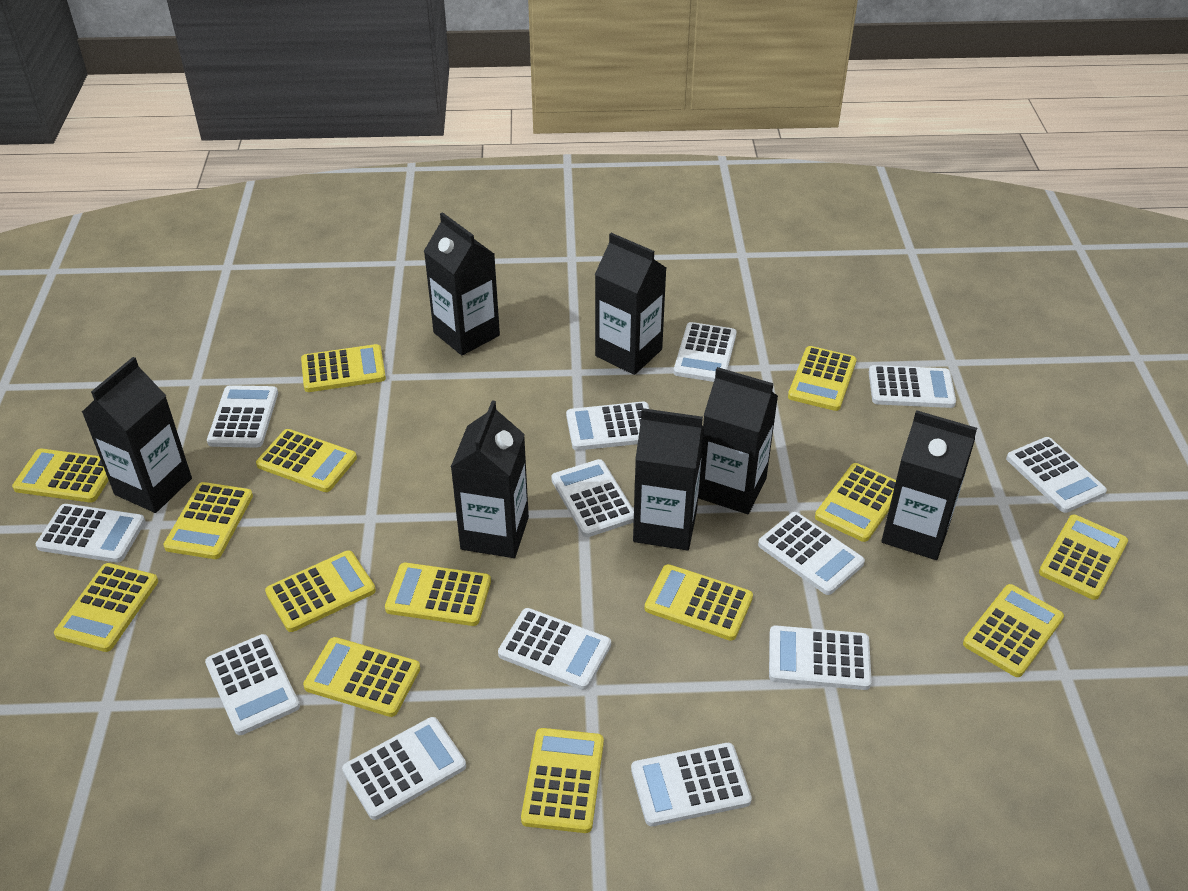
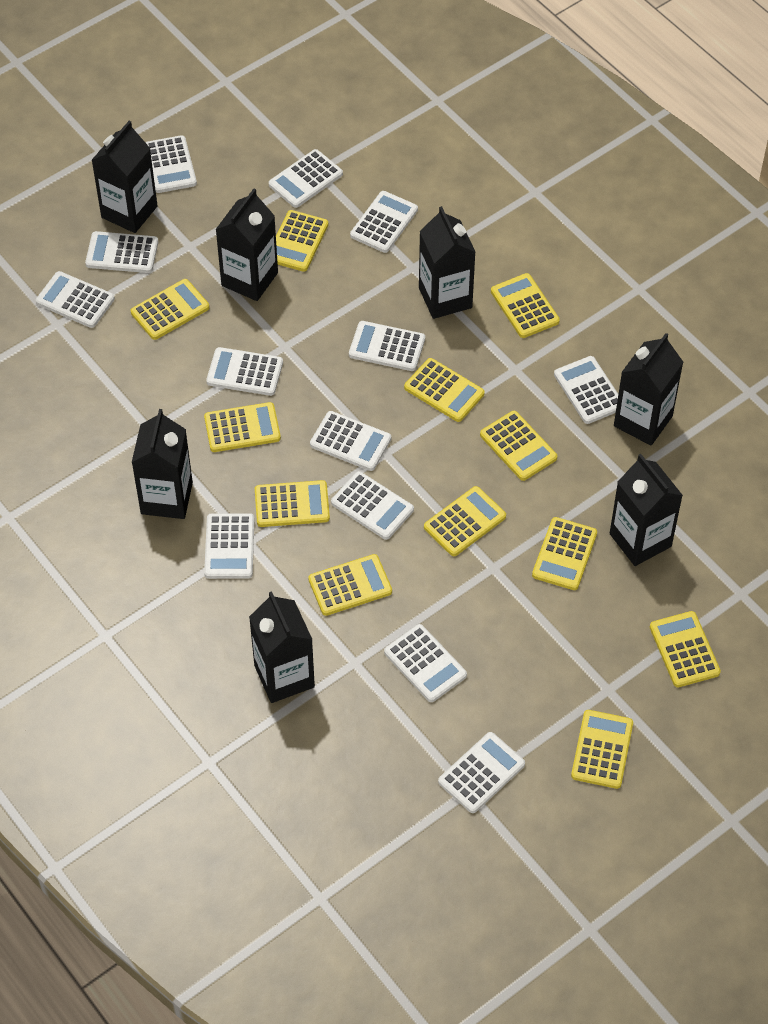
yellow calculator: 14 -> 12

